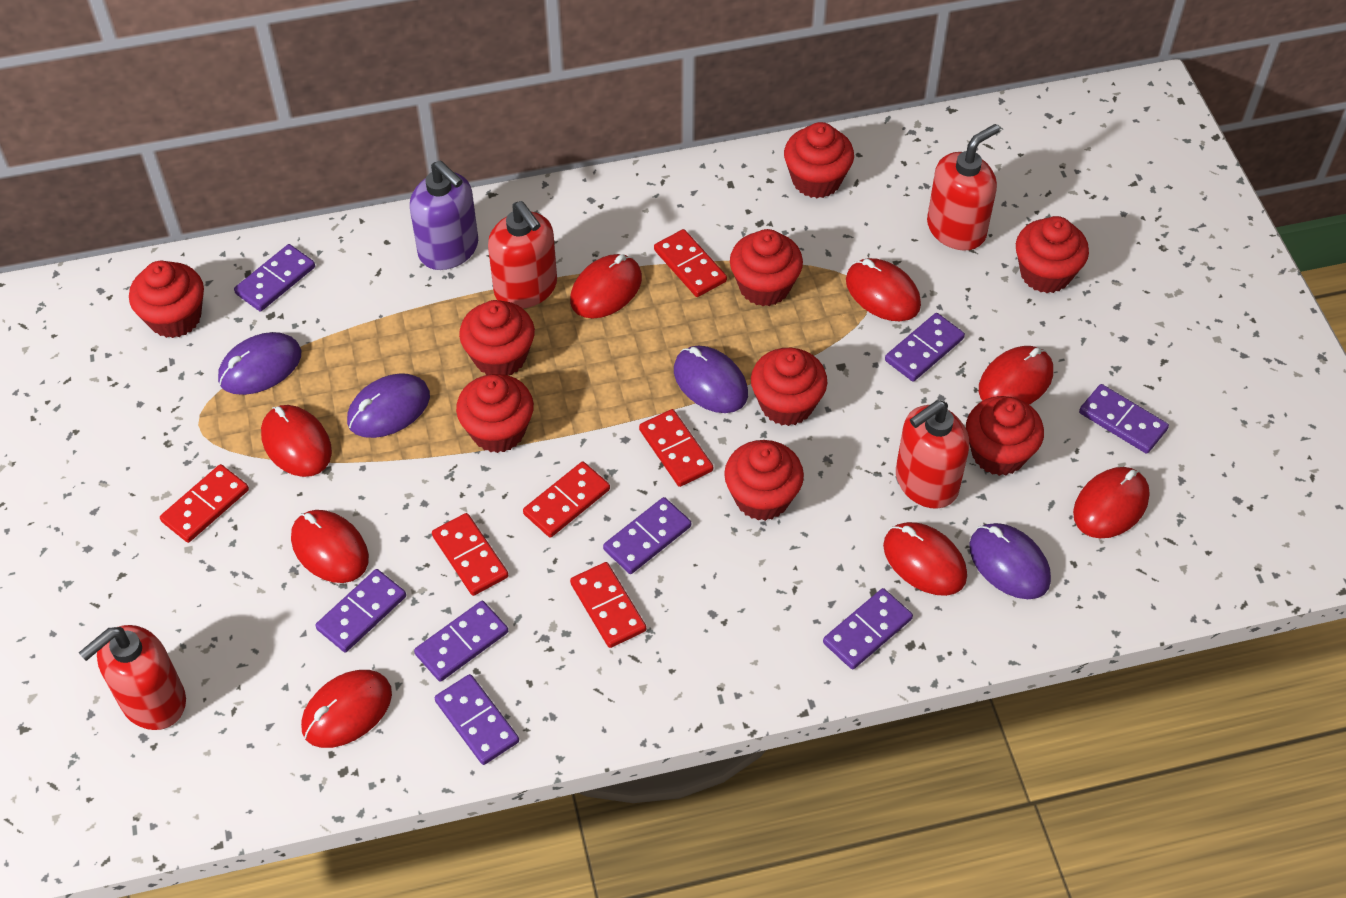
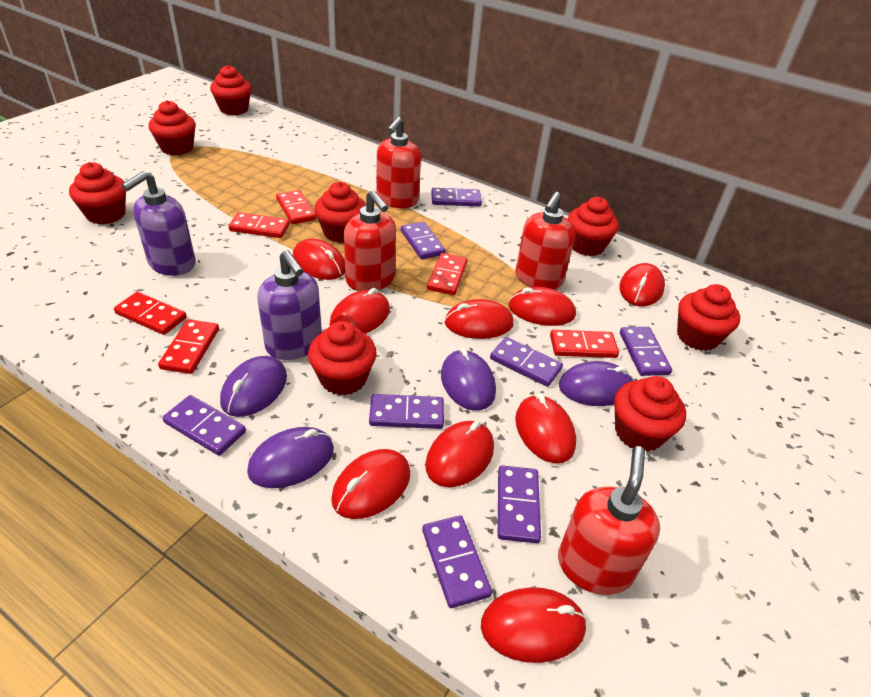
purple soap dispenser: 1 -> 2
red cupcake: 9 -> 8
red mouse: 8 -> 9

